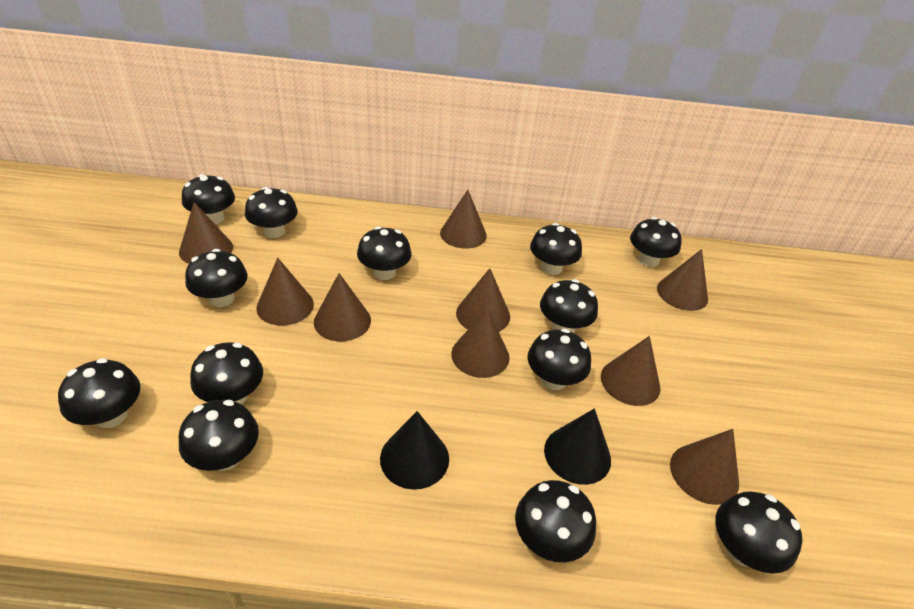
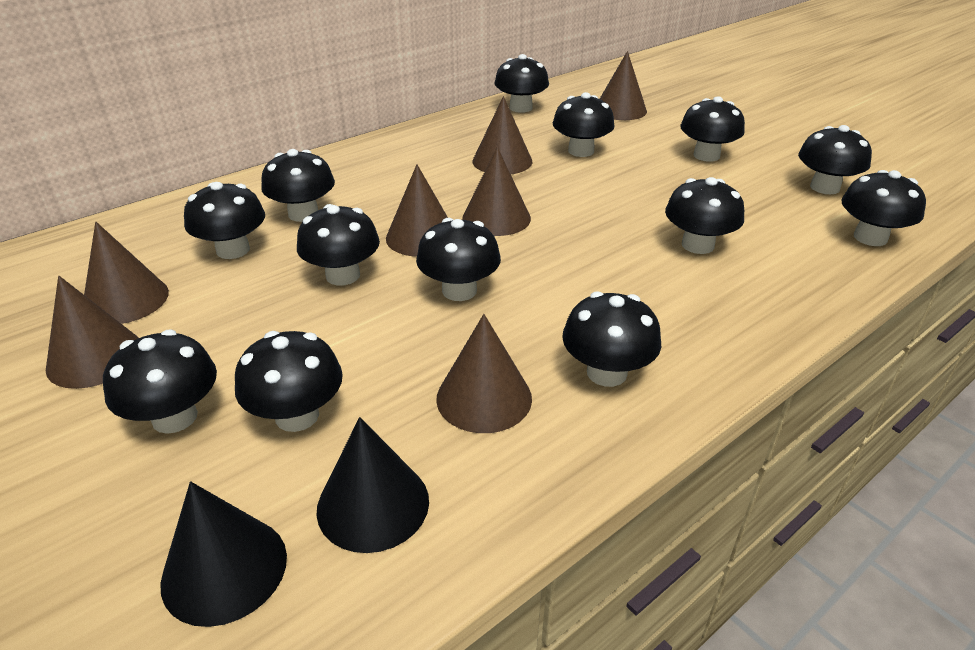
brown cone: 9 -> 7

